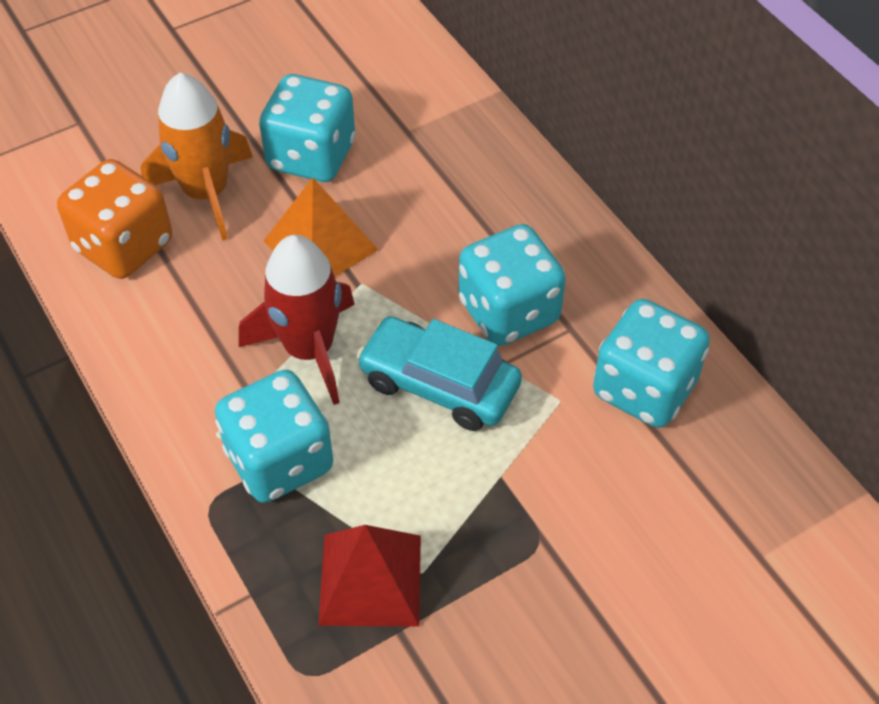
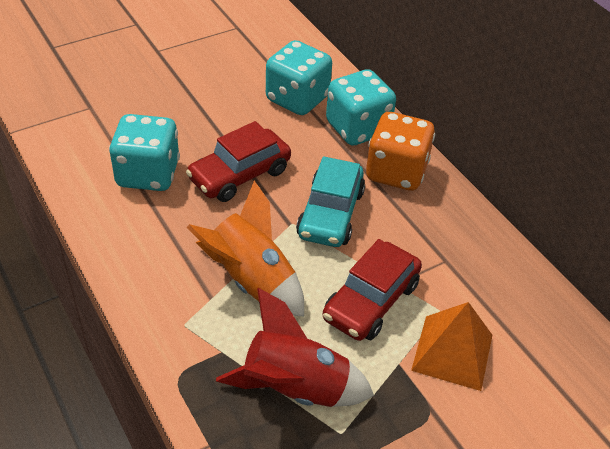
red car: 0 -> 2
red pyramid: 1 -> 0
turquoise dice: 4 -> 3

